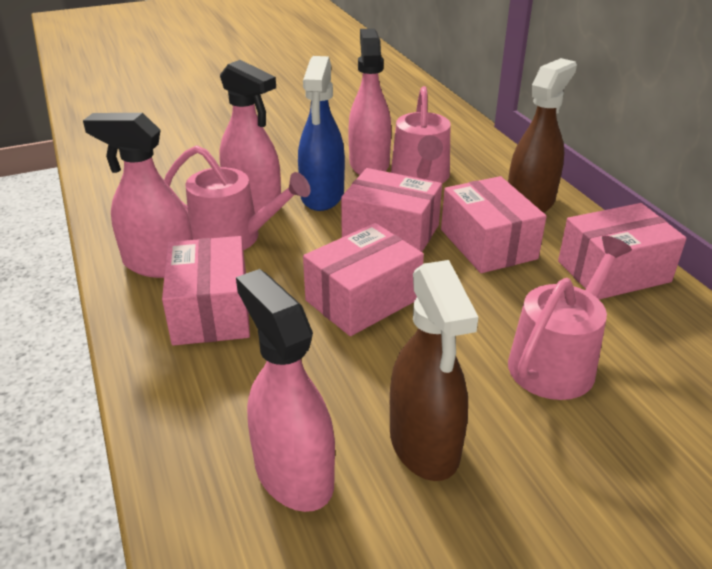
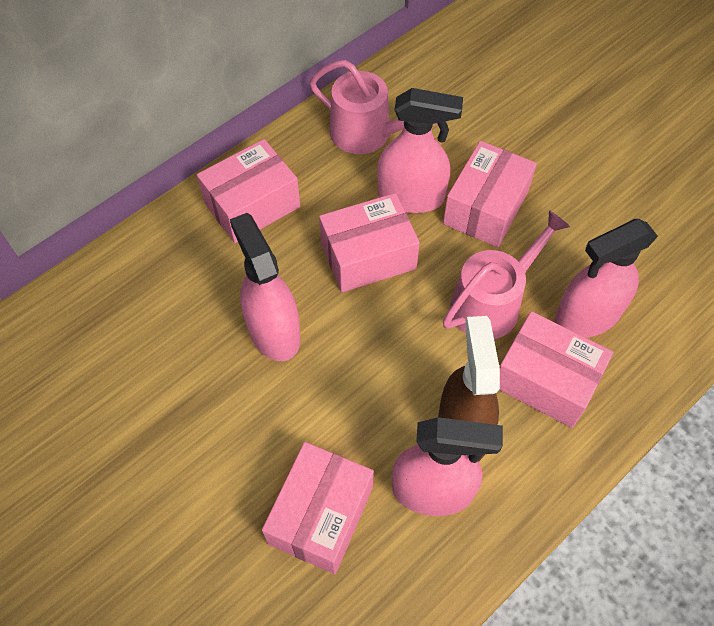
blue spray bottle: 1 -> 0
brown spray bottle: 2 -> 1
pink watering can: 3 -> 2

